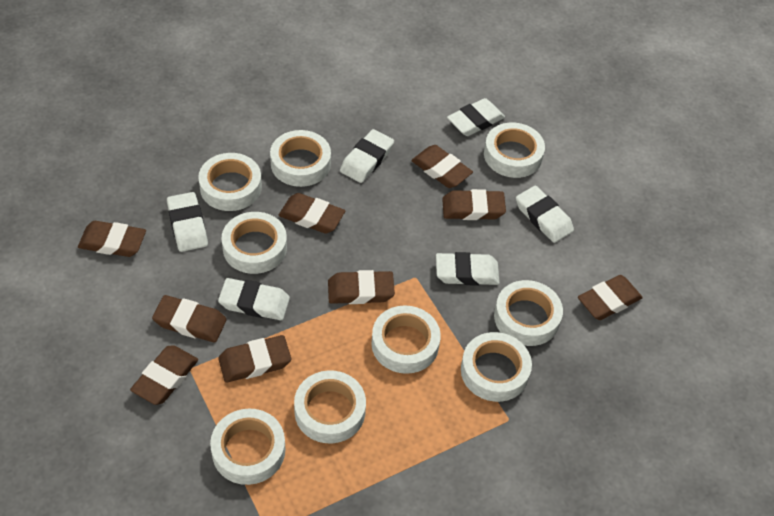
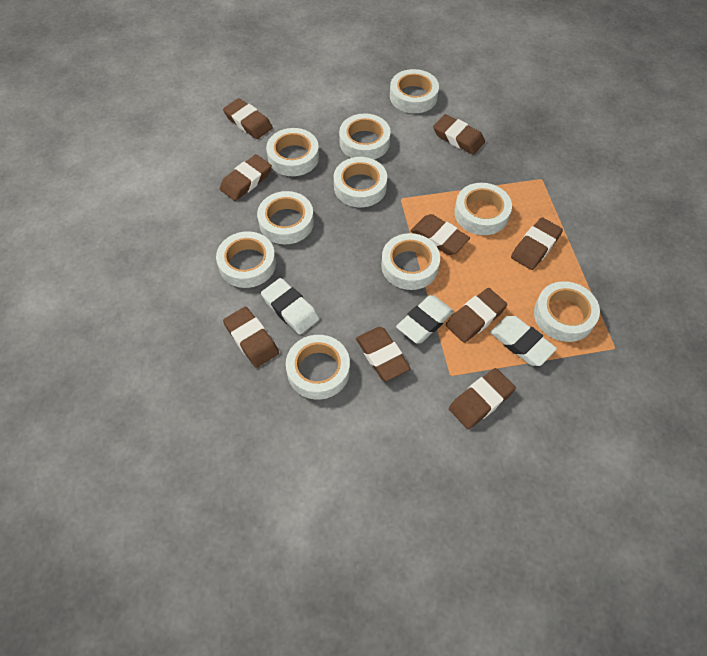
white eraser: 6 -> 3
white tape: 9 -> 10

